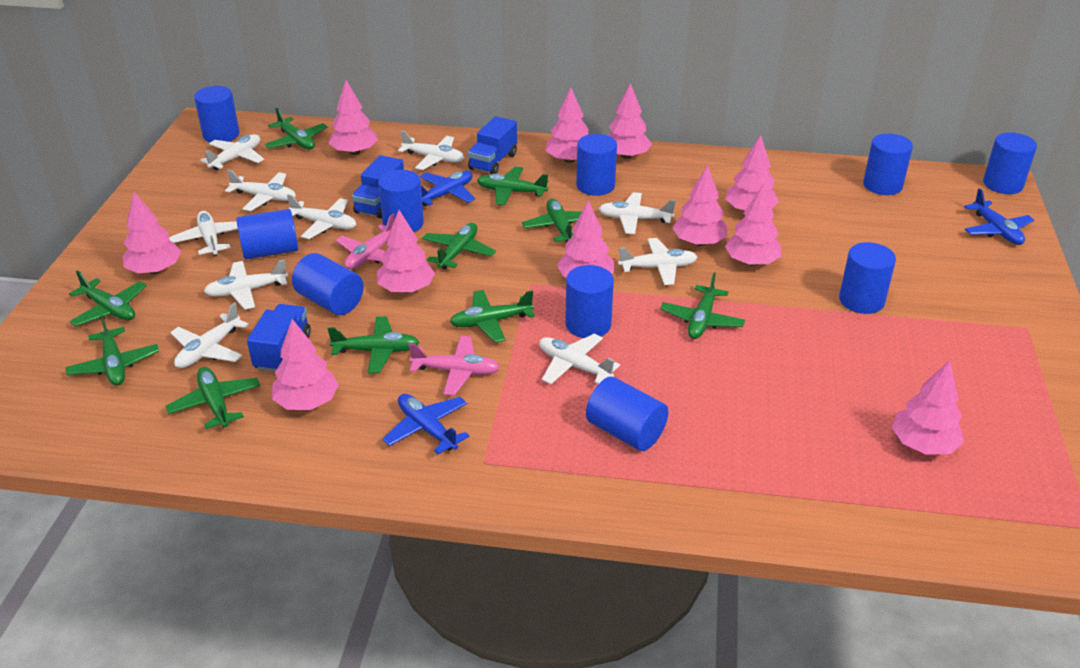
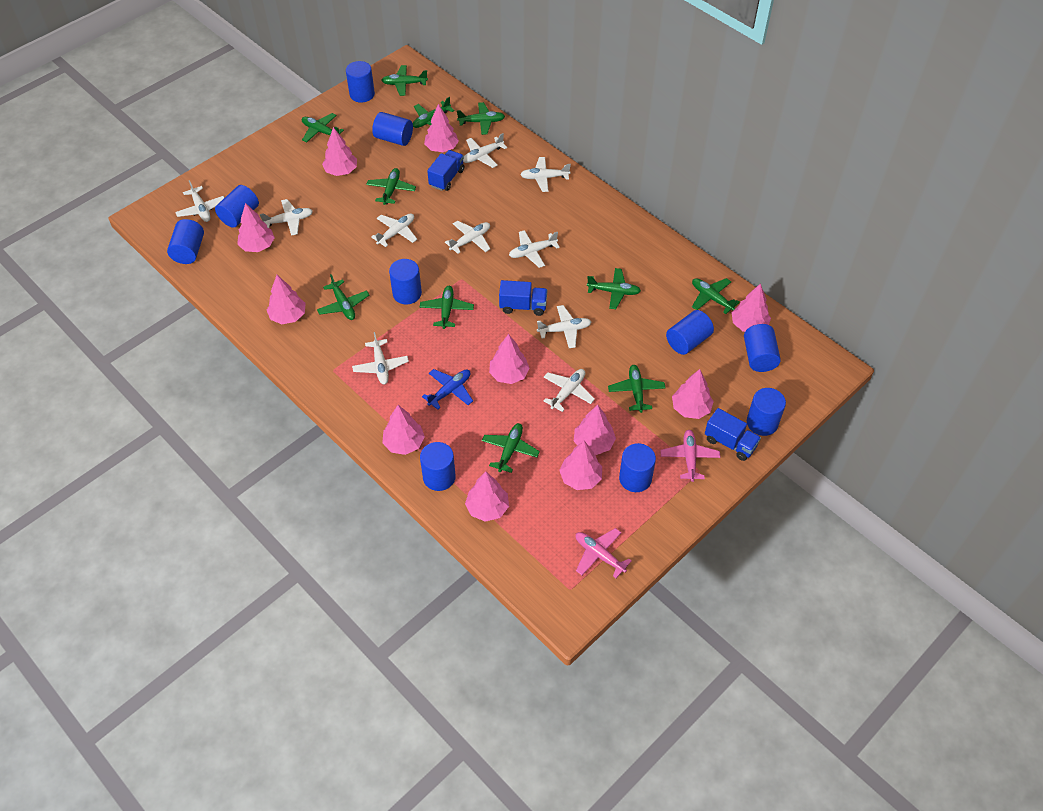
blue plane: 3 -> 1
green plane: 10 -> 11

